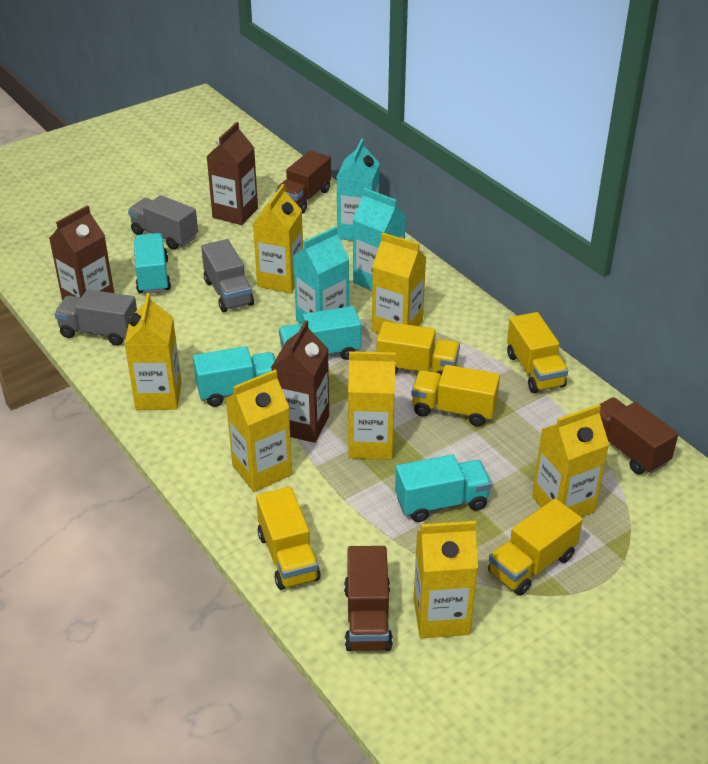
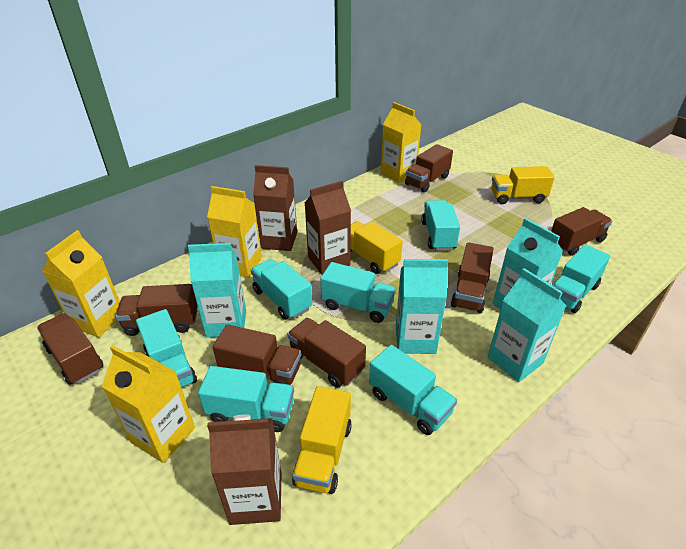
brown truck: 3 -> 7
grey truck: 3 -> 0
turquoise carton: 3 -> 4
turquoise truck: 4 -> 7
yellow carton: 7 -> 4
yellow truck: 5 -> 3

